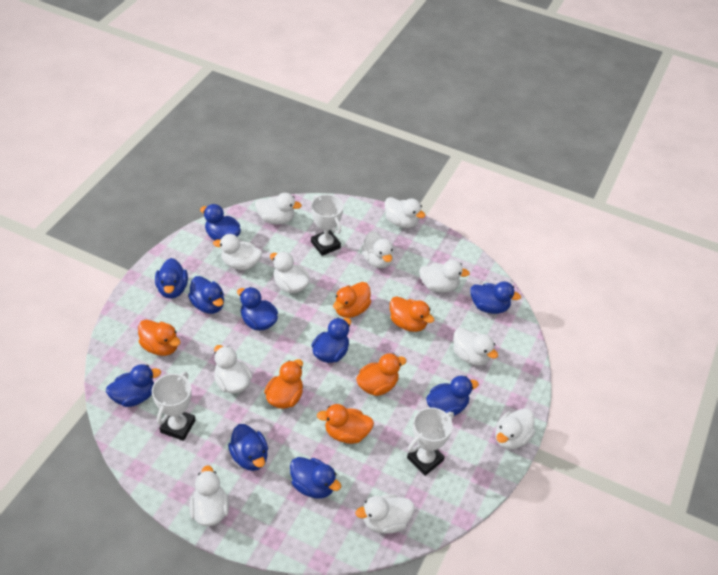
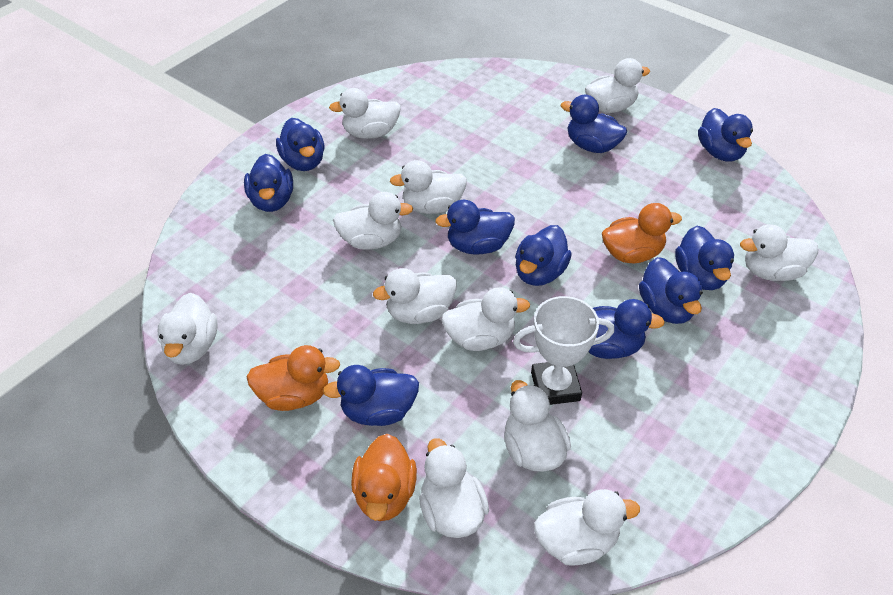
orange duck: 6 -> 3
white trophy: 3 -> 1

